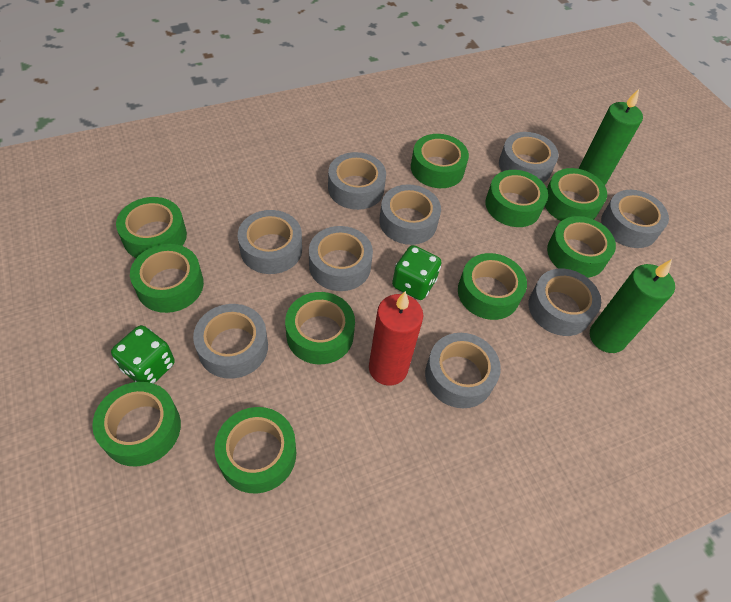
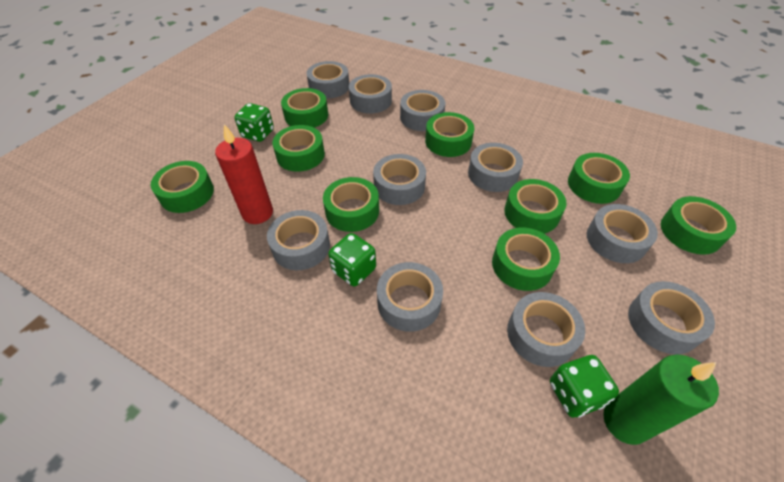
green candle: 2 -> 1
green dice: 2 -> 3
green tape: 10 -> 9
grey tape: 9 -> 10

